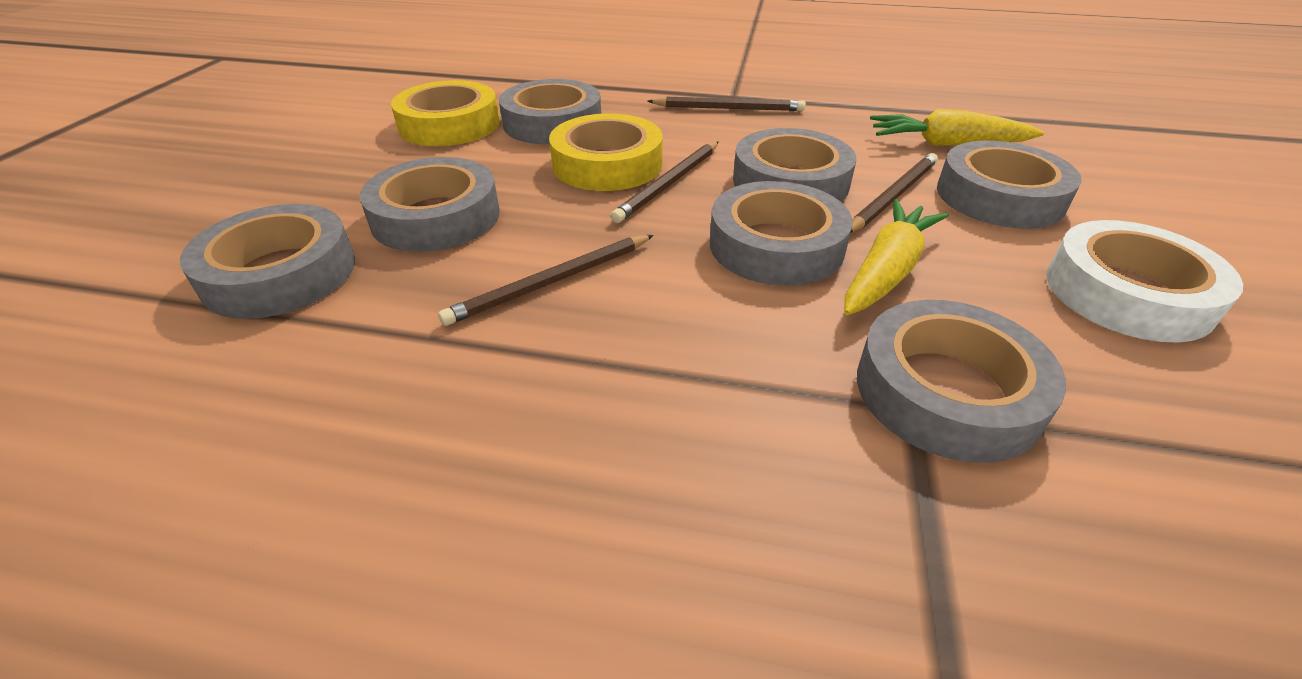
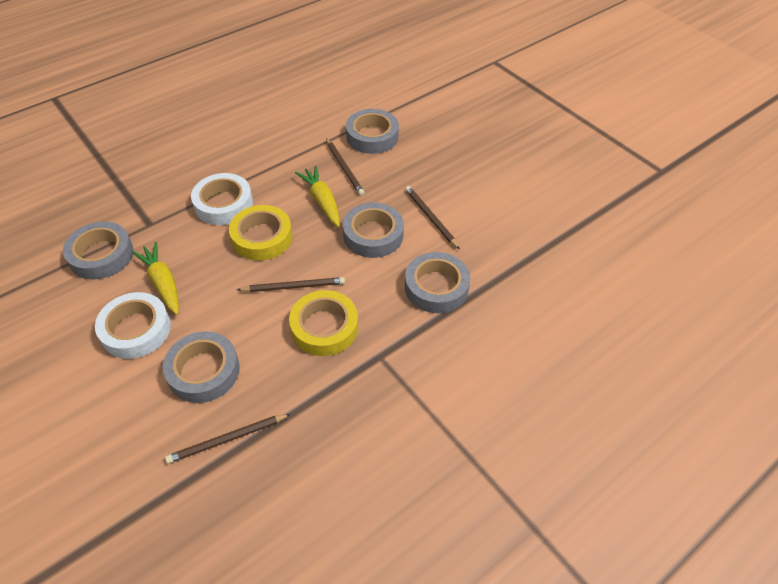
grey tape: 7 -> 5
white tape: 1 -> 2

